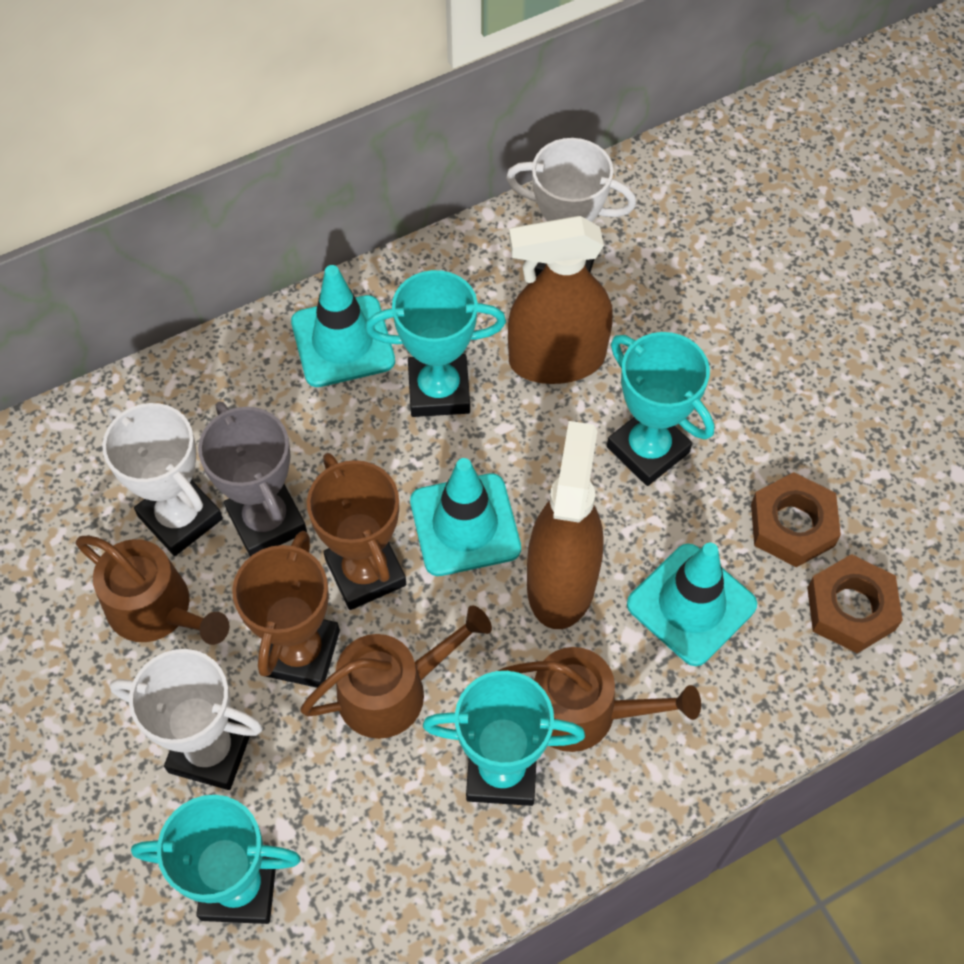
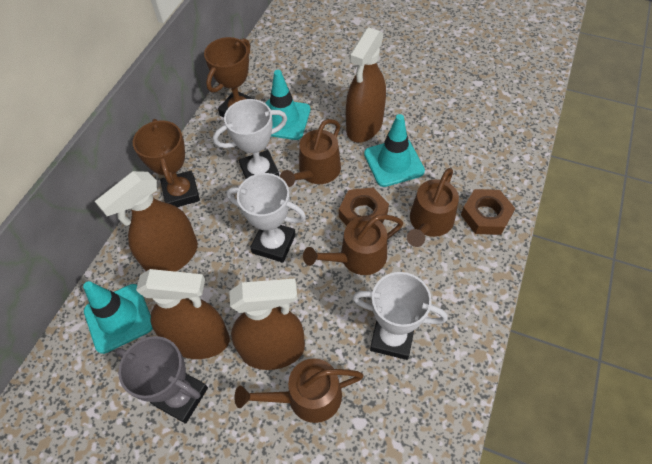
brown spray bottle: 2 -> 4
brown watering can: 3 -> 4
turquoise trophy: 4 -> 0

